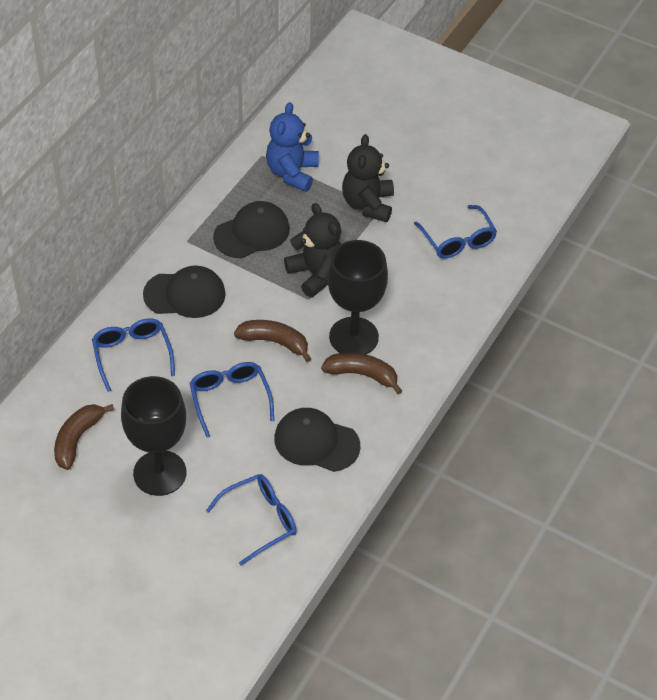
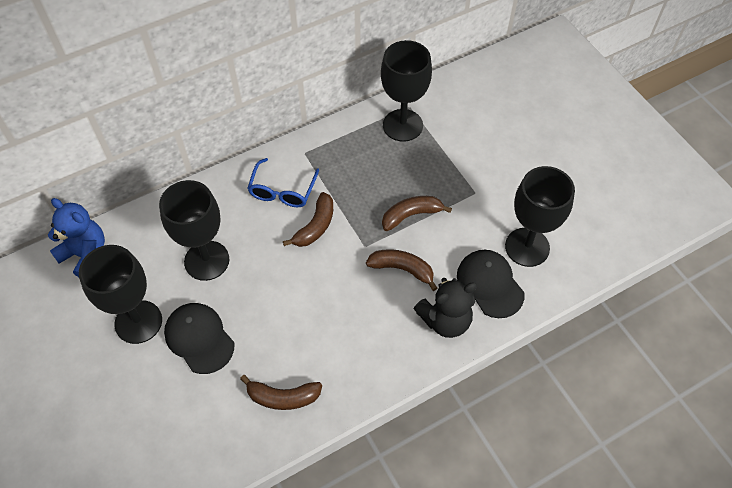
black cap: 3 -> 2
black goblet: 2 -> 4
black teddy bear: 2 -> 1
blue glasses: 4 -> 1
brown banana: 3 -> 4

